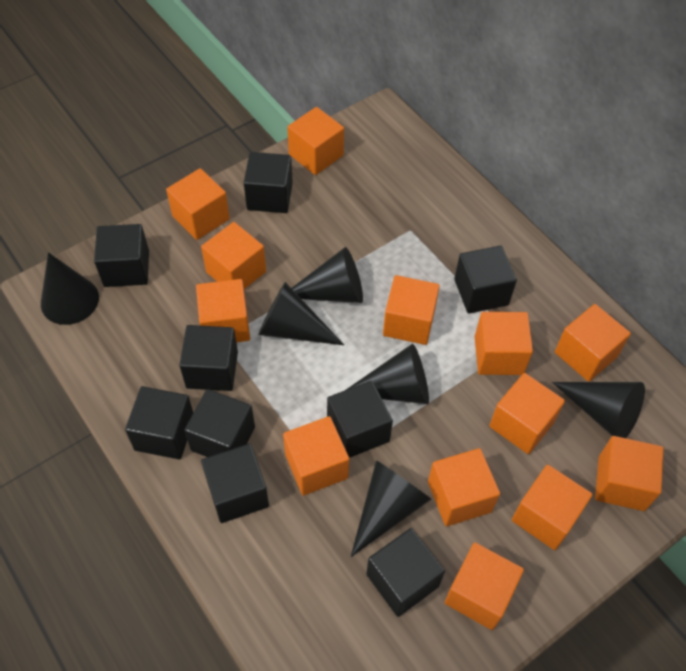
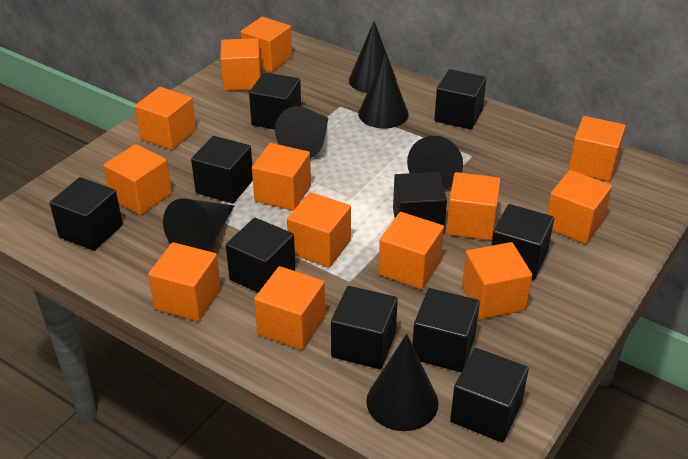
black cube: 9 -> 10

